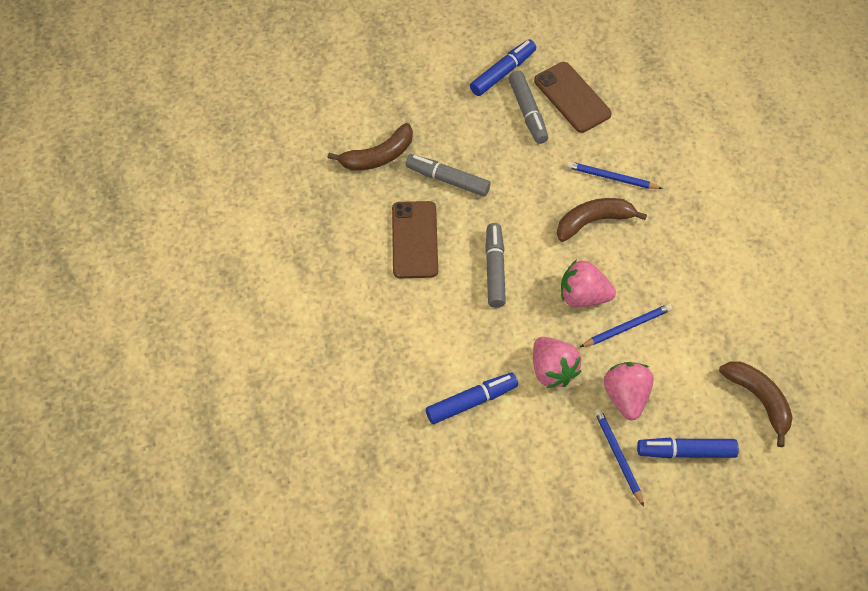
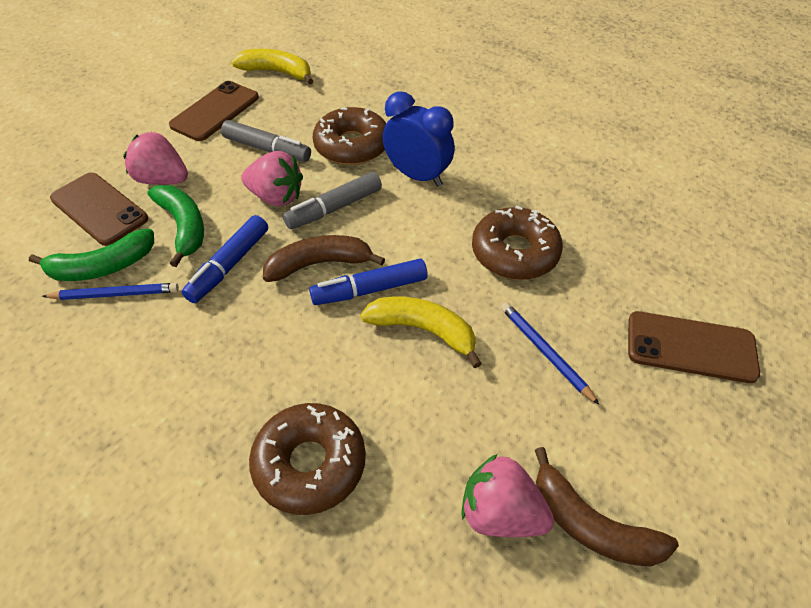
blue clock: 0 -> 1
blue marker: 3 -> 2
blue pencil: 3 -> 2
brown banana: 3 -> 2
brown donut: 0 -> 3
brown phone: 2 -> 3
green banana: 0 -> 2
grey marker: 3 -> 2
yellow banana: 0 -> 2

